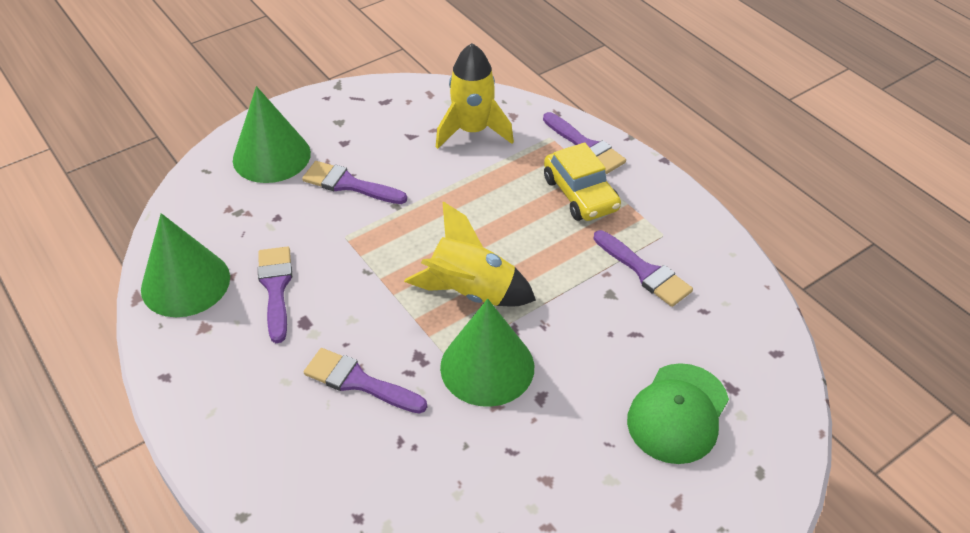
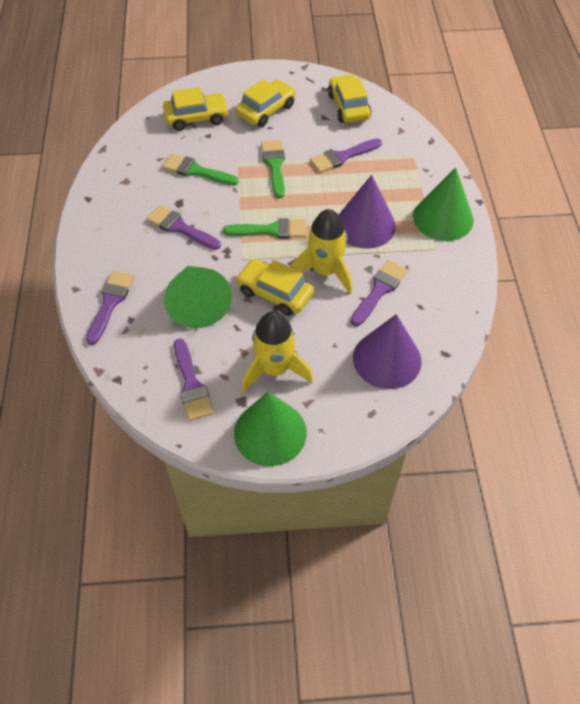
green brush: 0 -> 3
green cap: 1 -> 0
purple cone: 0 -> 2
yellow car: 1 -> 4

